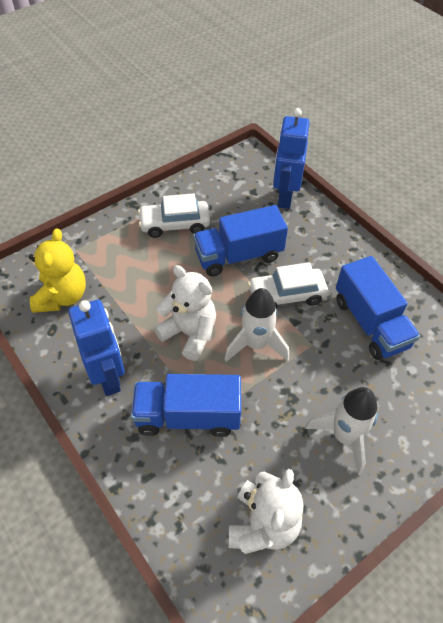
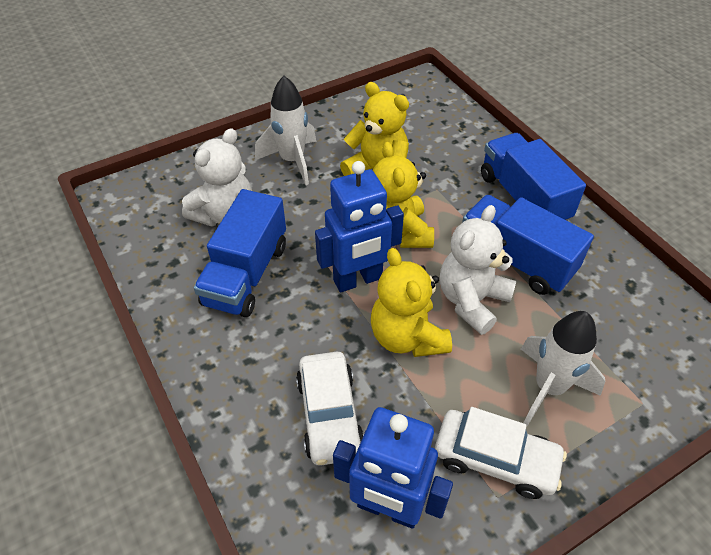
yellow teddy bear: 1 -> 3

